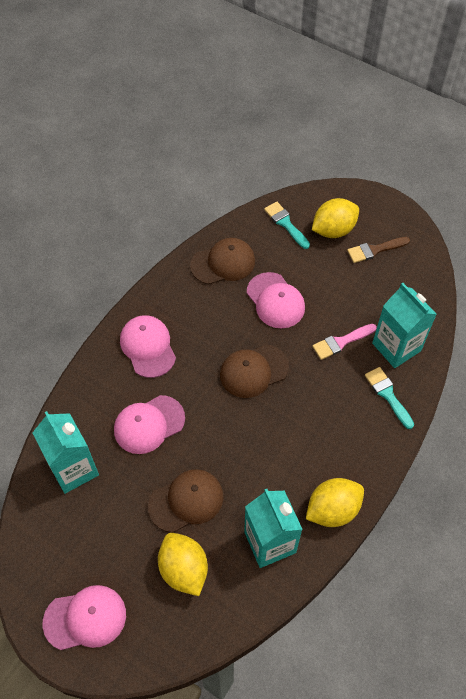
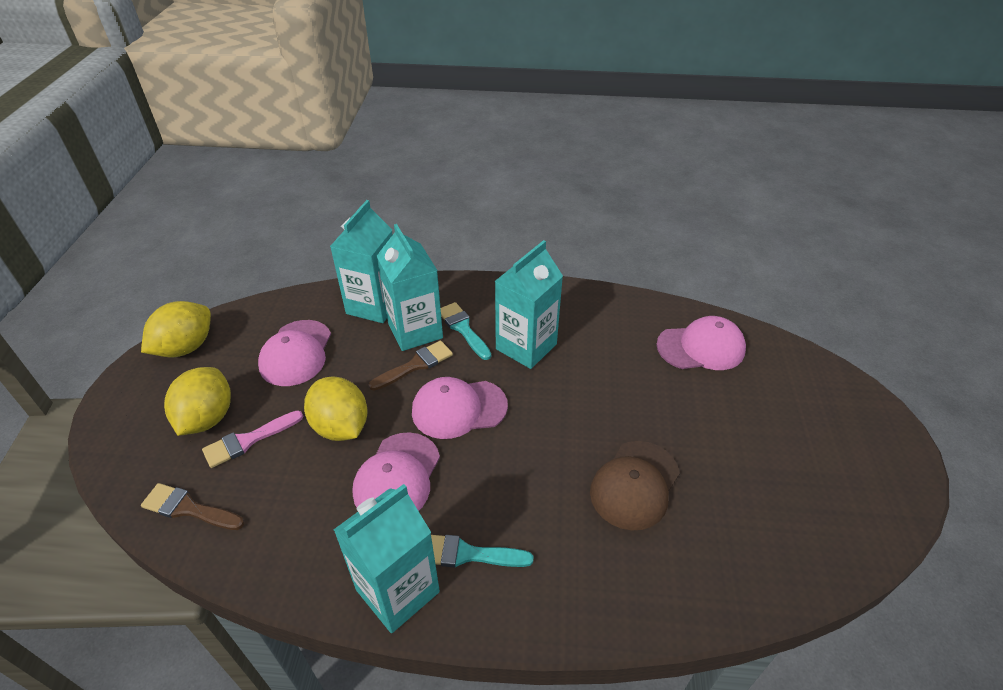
brown brush: 1 -> 2
brown cap: 3 -> 1
turquoise carton: 3 -> 4

